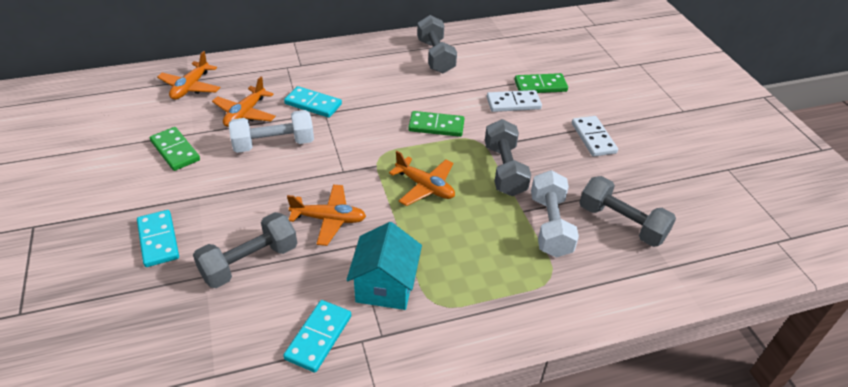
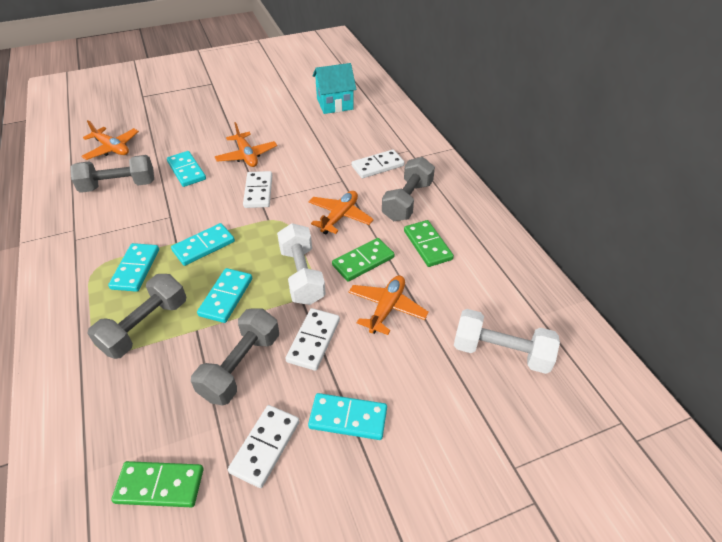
turquoise domino: 3 -> 5
white domino: 2 -> 4

